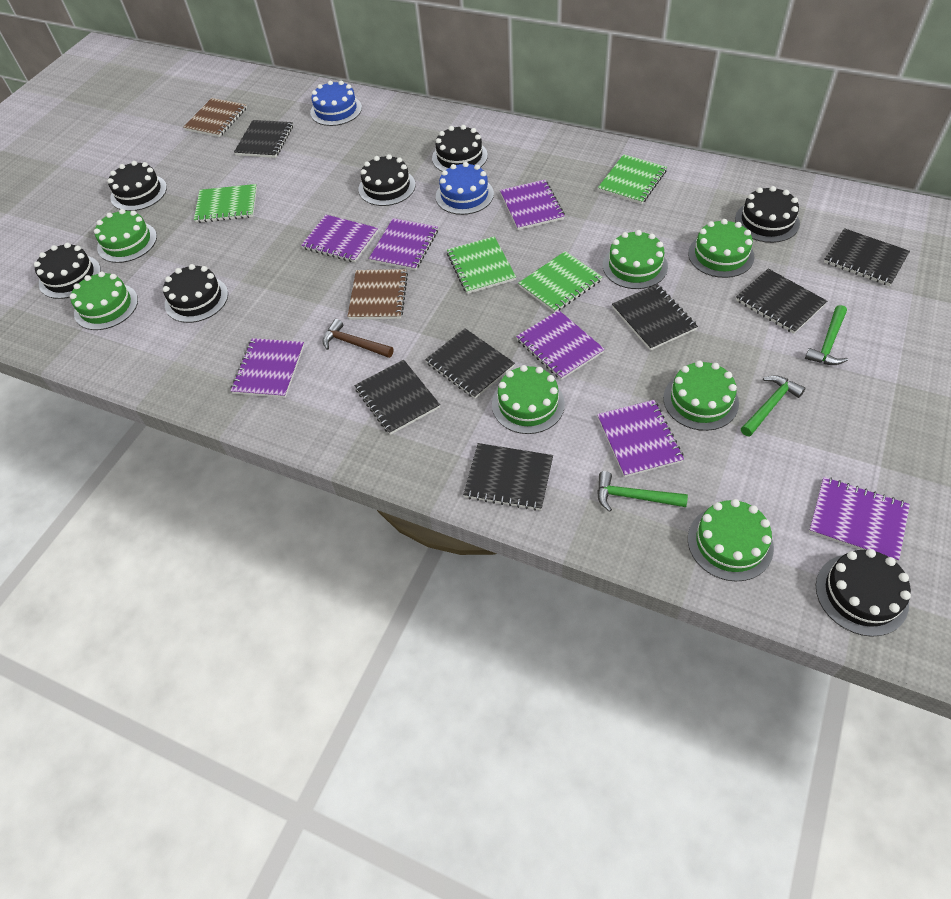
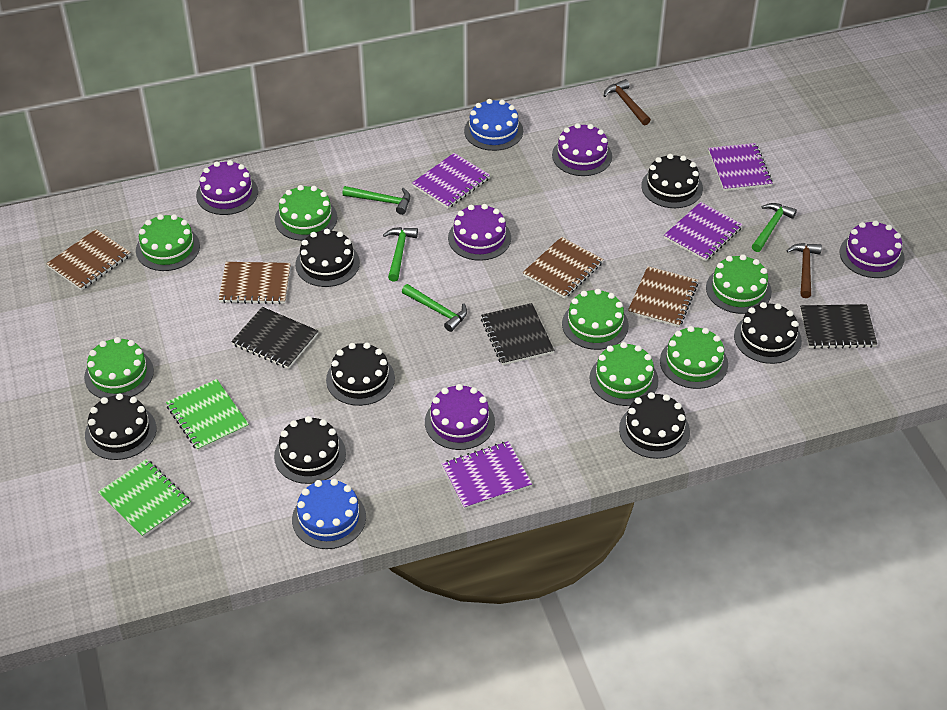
black notebook: 7 -> 3
brown hammer: 1 -> 2
brown notebook: 2 -> 4
green hammer: 3 -> 4
green notebook: 4 -> 2
purple cake: 0 -> 5
purple notebook: 7 -> 4

